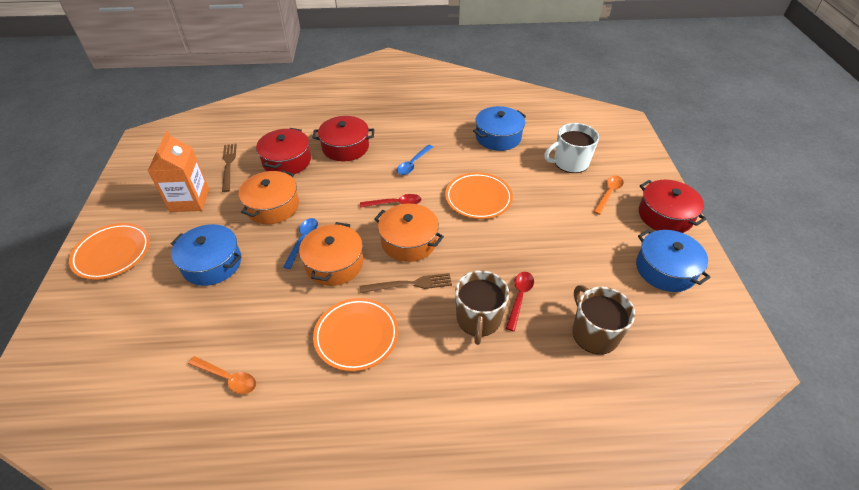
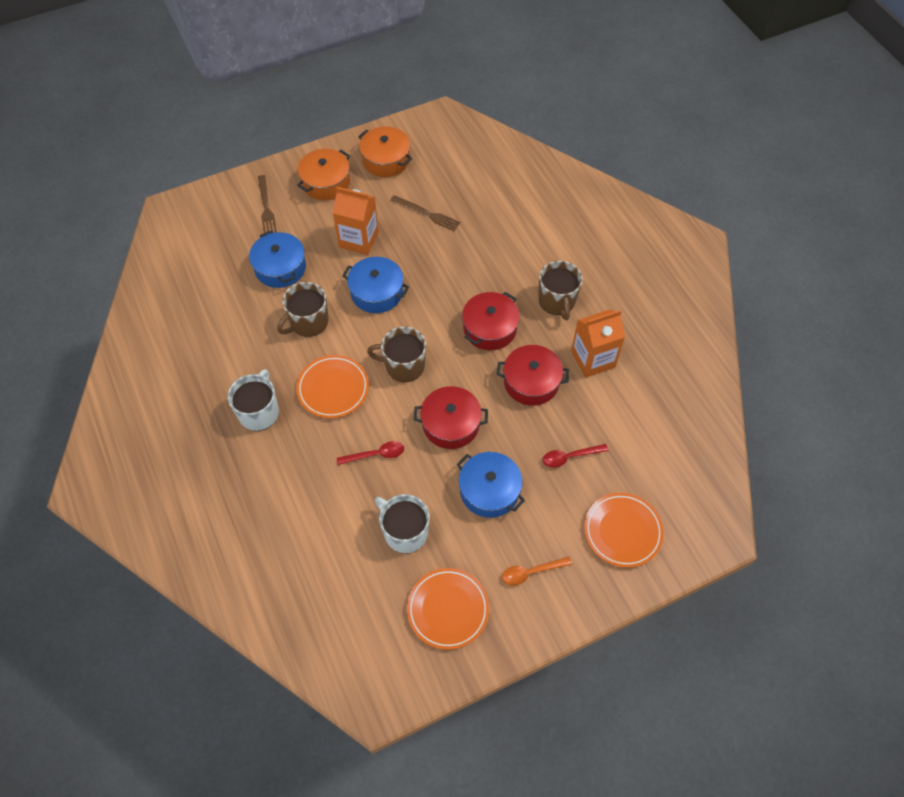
blue spoon: 2 -> 0
brown mug: 2 -> 3
orange carton: 1 -> 2
orange pot: 3 -> 2
orange spoon: 2 -> 1
white mug: 1 -> 2

